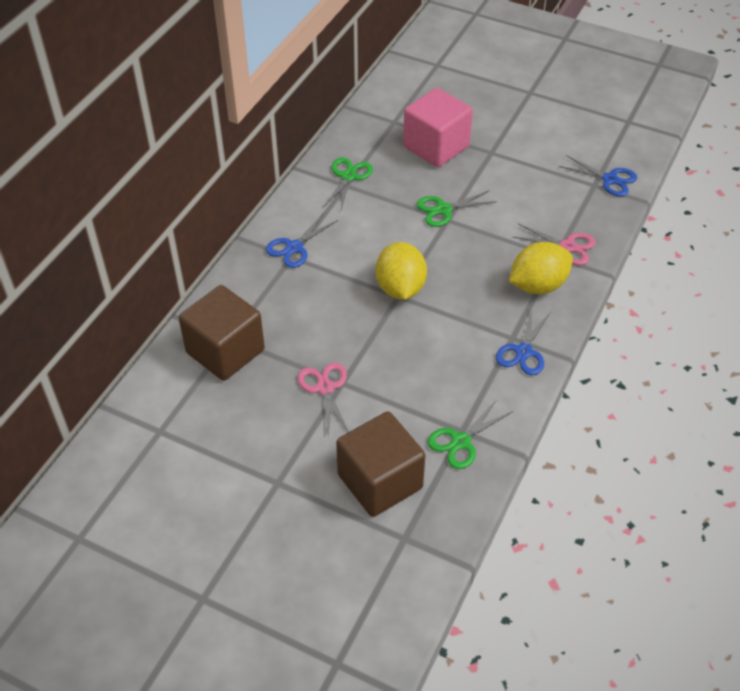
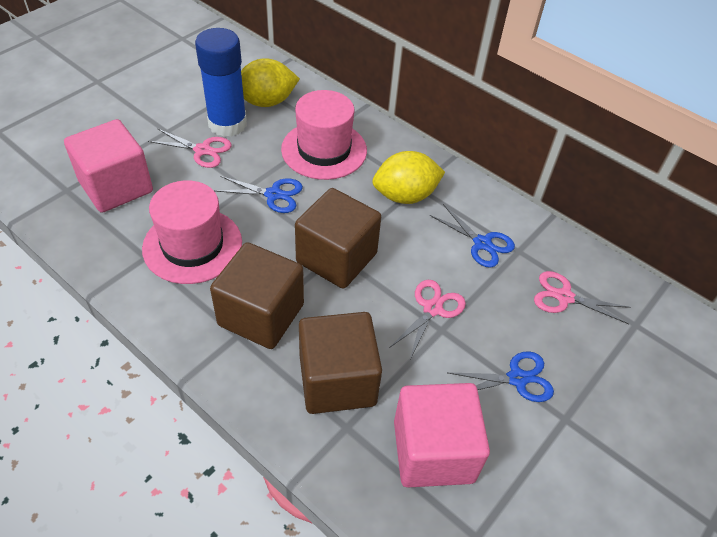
blue glue stick: 0 -> 1
brown cube: 2 -> 3
green scissors: 3 -> 0
pink cube: 1 -> 2
pink hat: 0 -> 2
pink scissors: 2 -> 3

